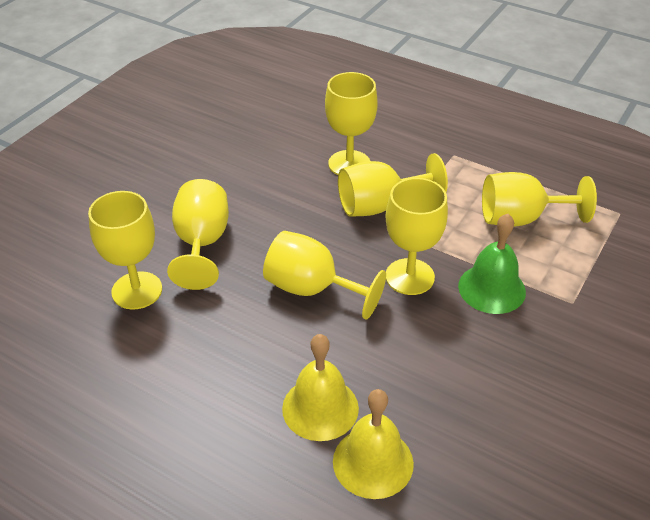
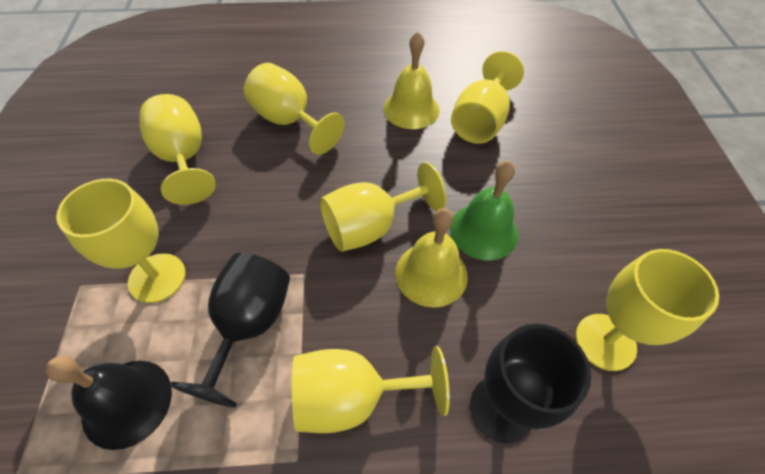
black bell: 0 -> 1
black goblet: 0 -> 2

